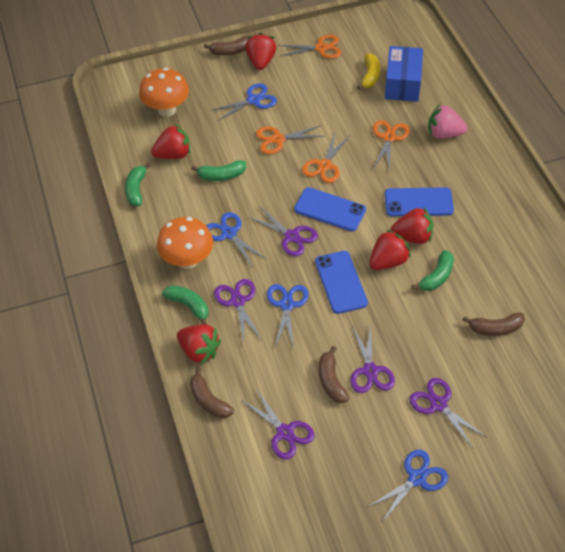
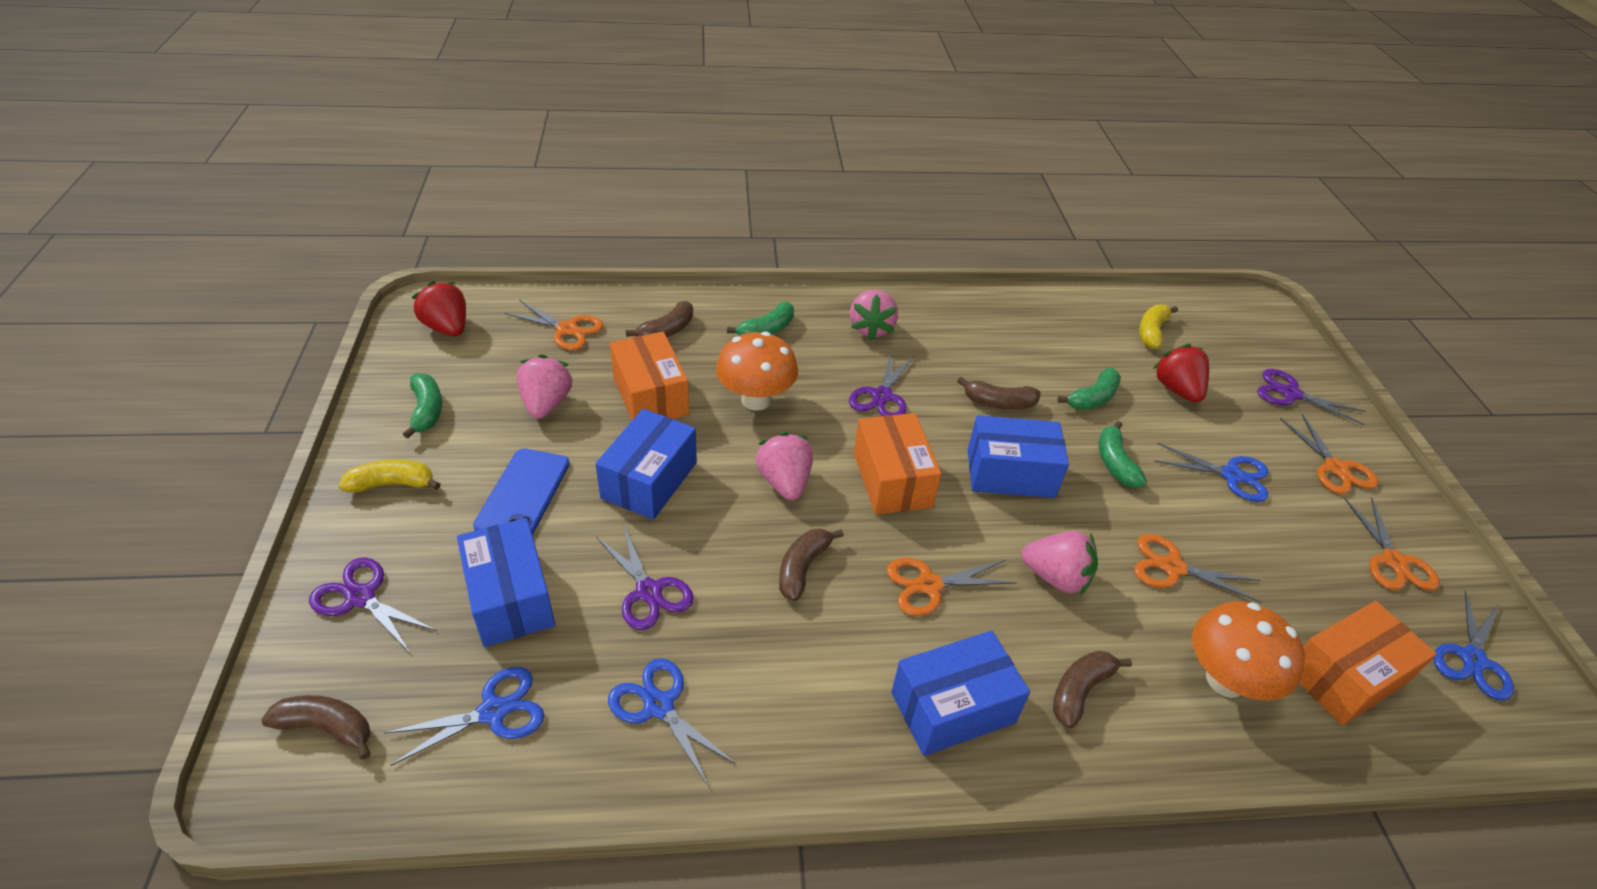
blue box: 1 -> 4
blue phone: 3 -> 1
brown banana: 4 -> 5
orange box: 0 -> 3
orange scissors: 4 -> 5
pink strawberry: 1 -> 4
purple scissors: 5 -> 4
red strawberry: 5 -> 2
yellow banana: 1 -> 2

